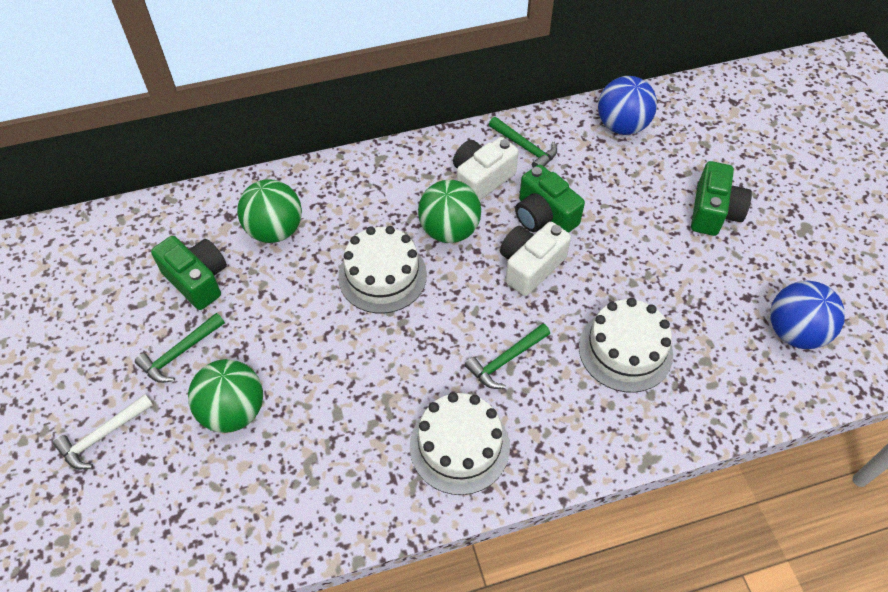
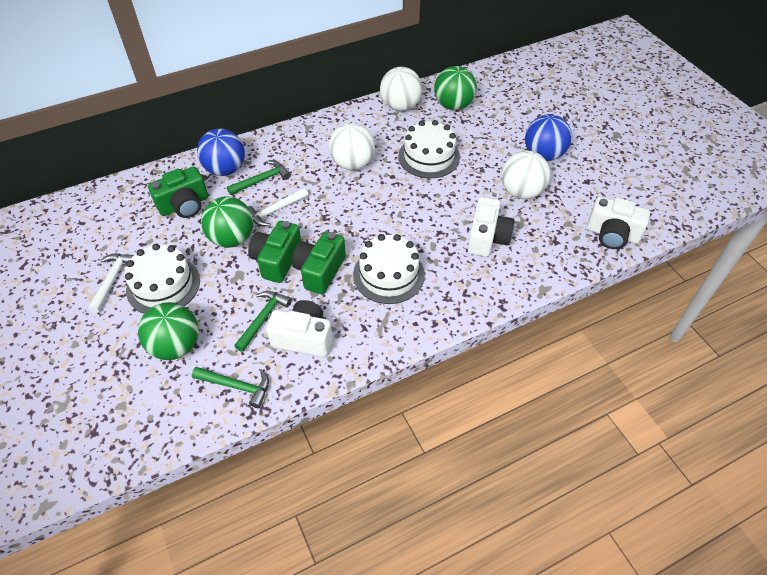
white ball: 0 -> 3
white camera: 2 -> 3
white hammer: 1 -> 2

